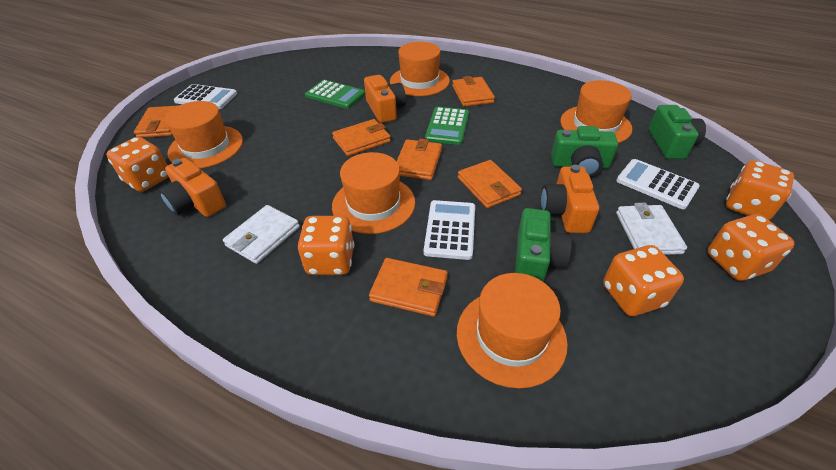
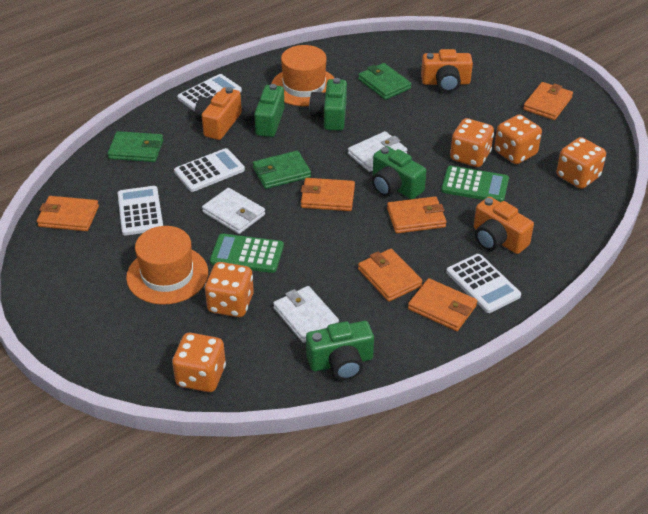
green camera: 3 -> 4
green wallet: 0 -> 3
orange hat: 5 -> 2
white calculator: 3 -> 4
white wallet: 2 -> 3

